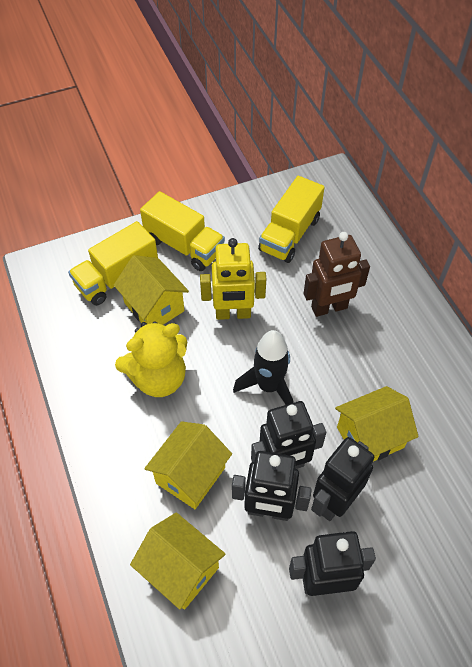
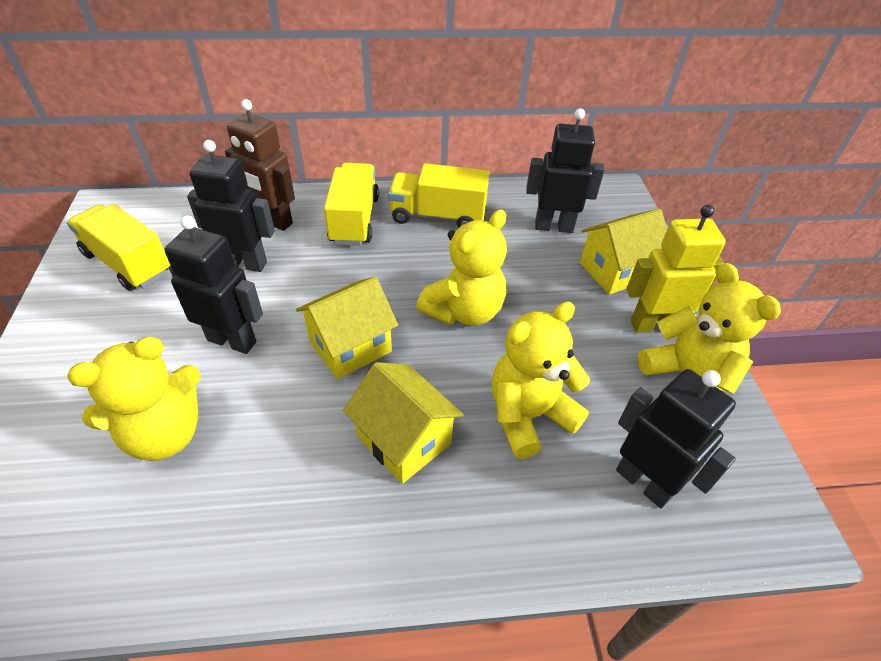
black rocket: 1 -> 0
yellow house: 4 -> 3
yellow teddy bear: 1 -> 4

